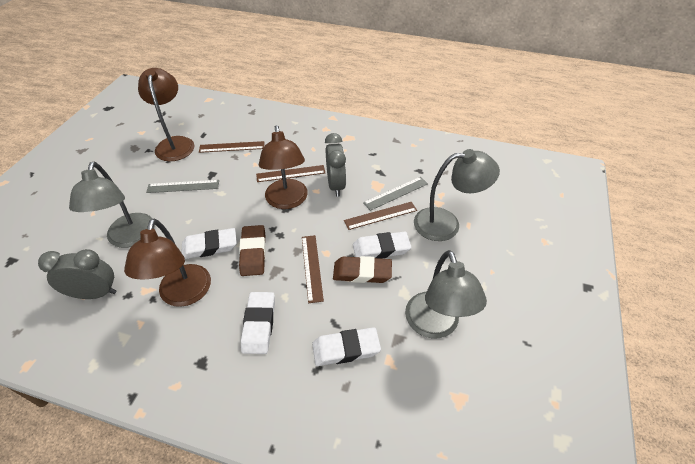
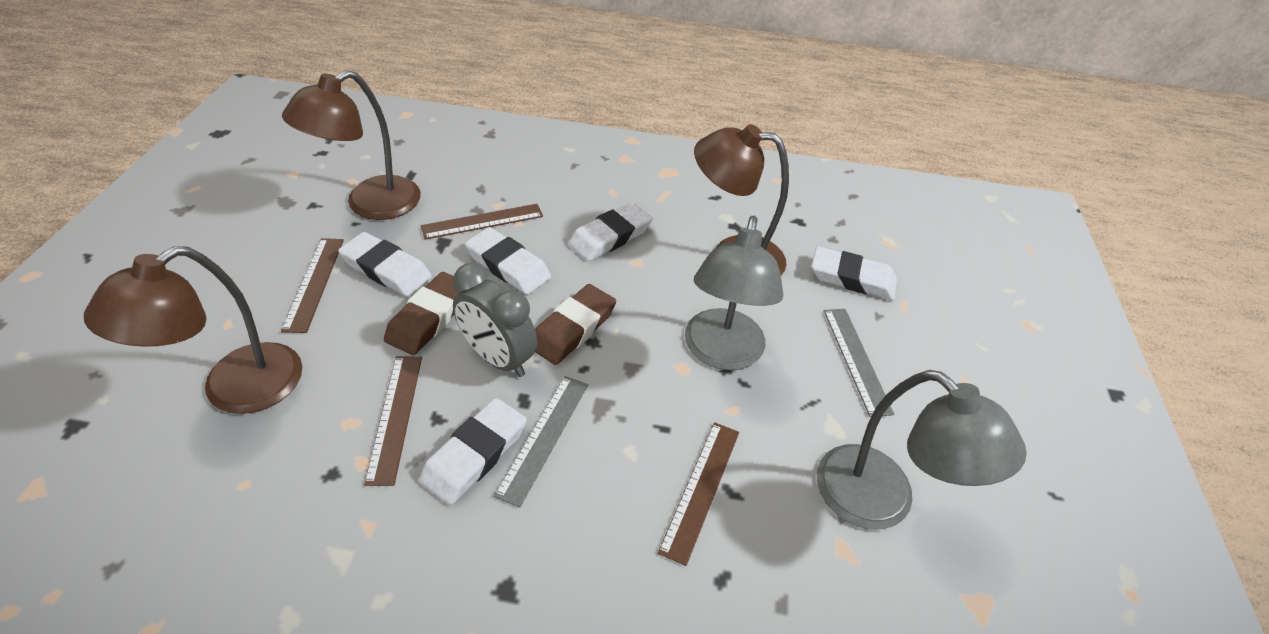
grey clock: 2 -> 1
grey lamp: 3 -> 2
white eraser: 4 -> 5

